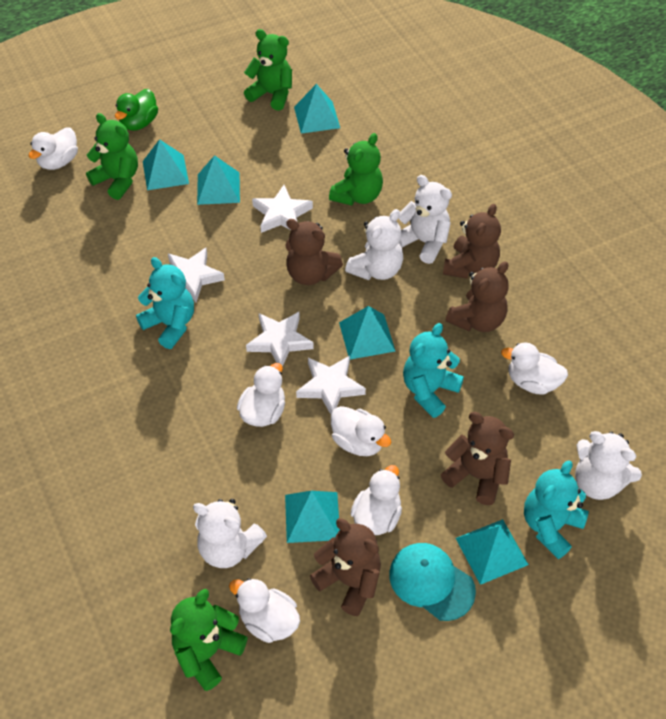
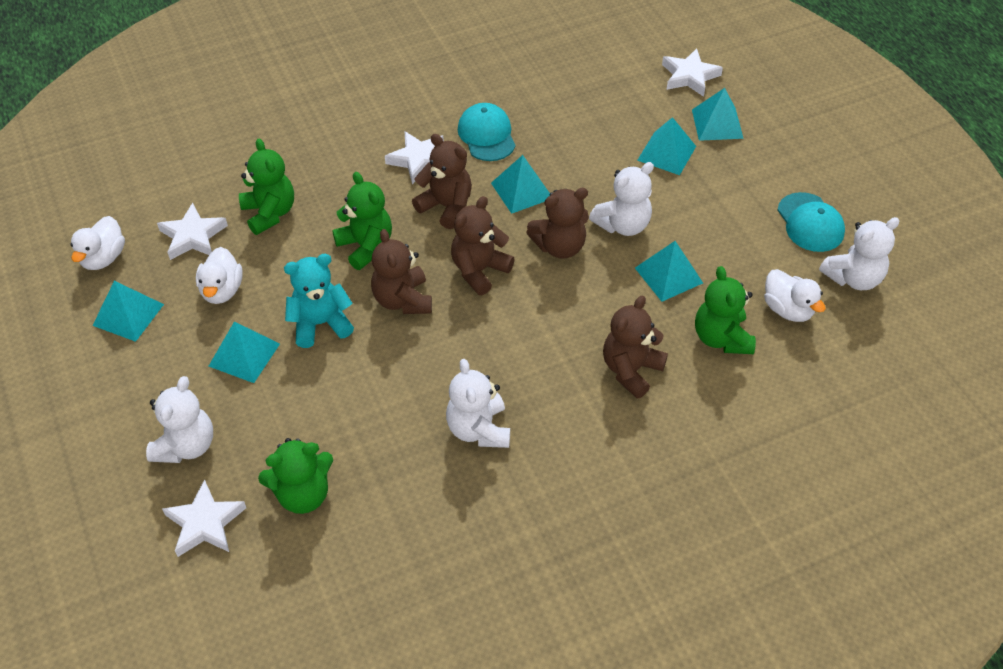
green duck: 1 -> 0
turquoise cap: 1 -> 2
turquoise teddy bear: 3 -> 1
white duck: 6 -> 3

